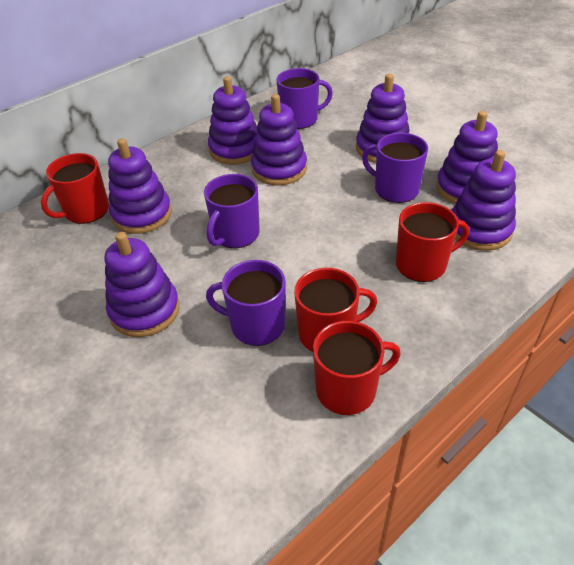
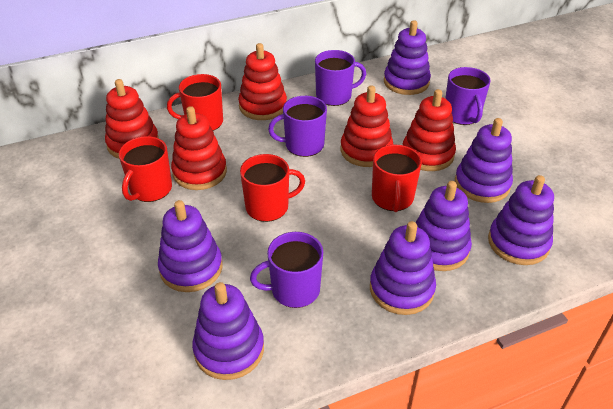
red stacking toy: 0 -> 5

